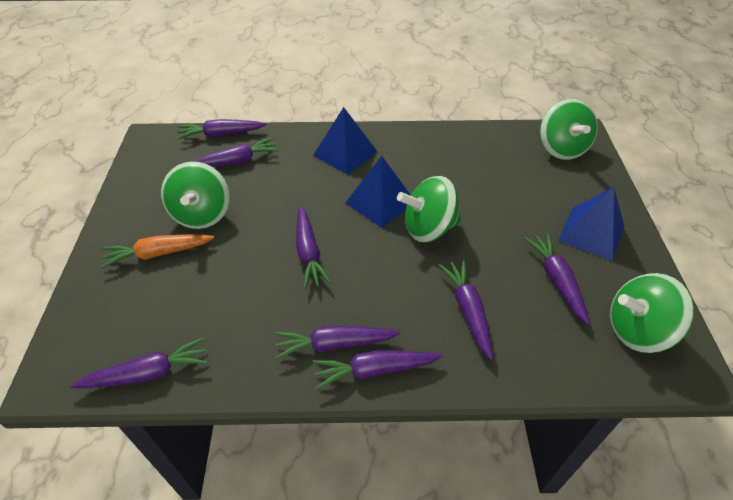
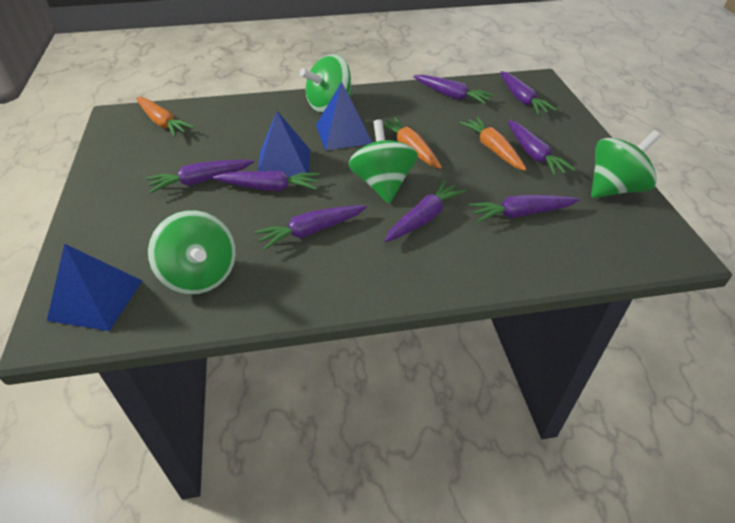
orange carrot: 1 -> 3

